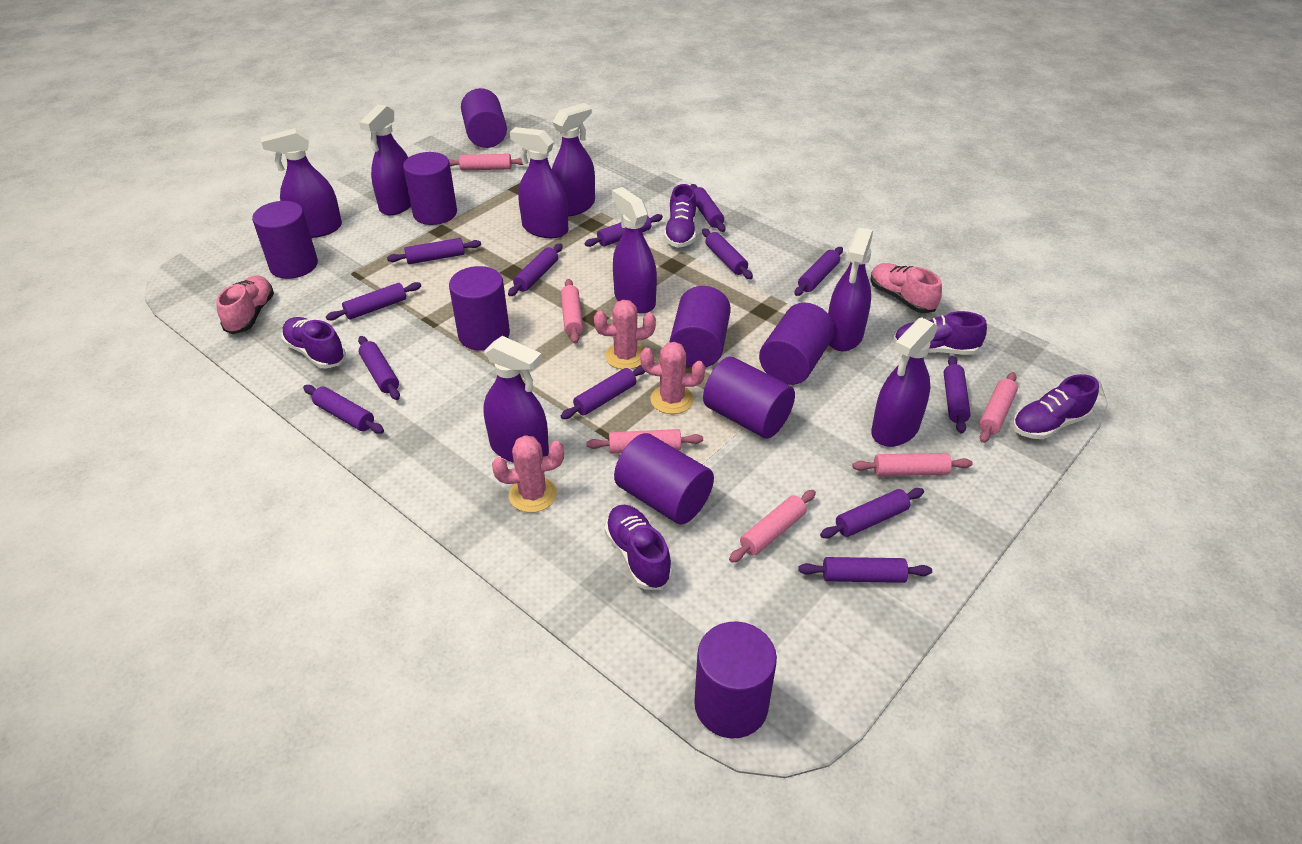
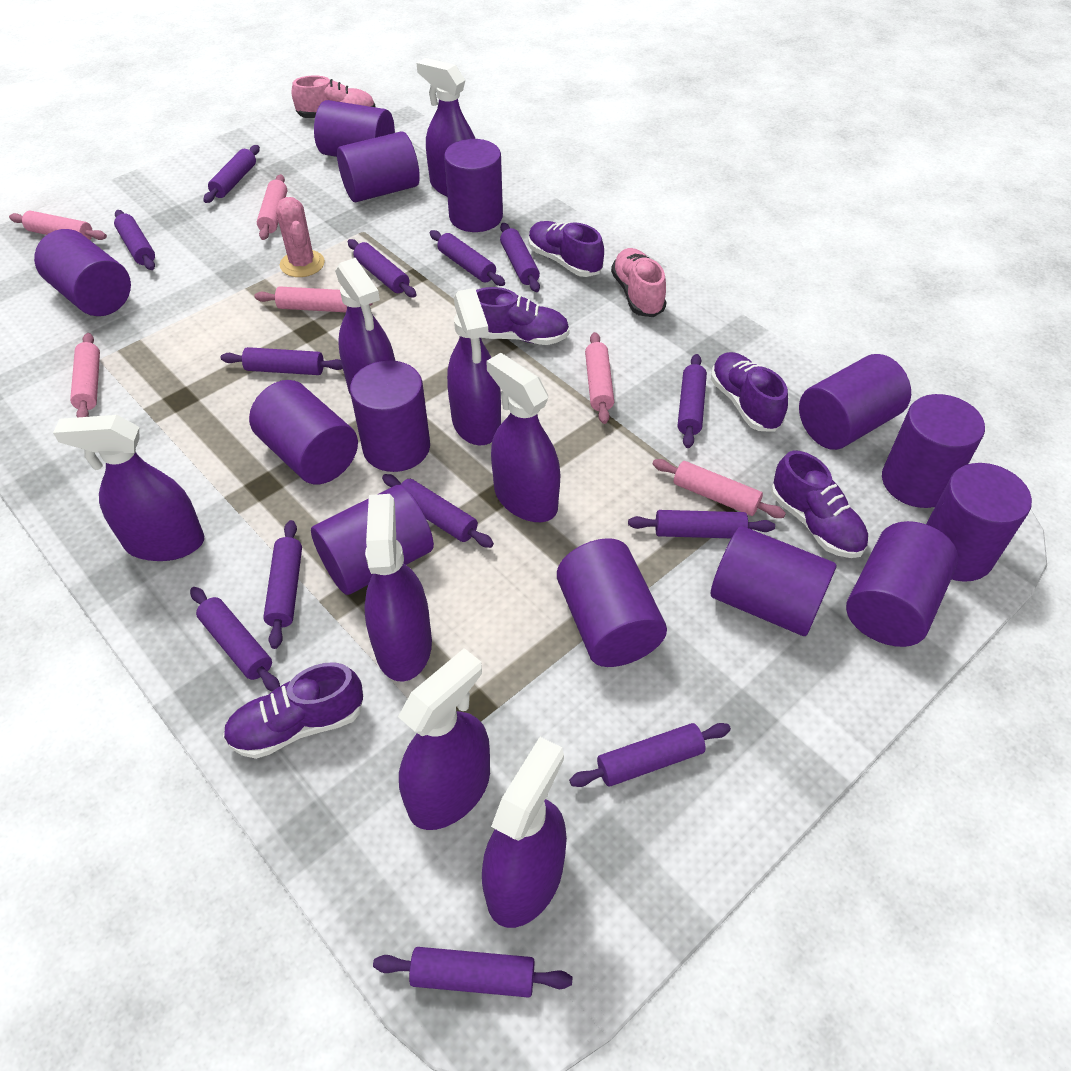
pink cactus: 3 -> 1
purple cylinder: 9 -> 13

